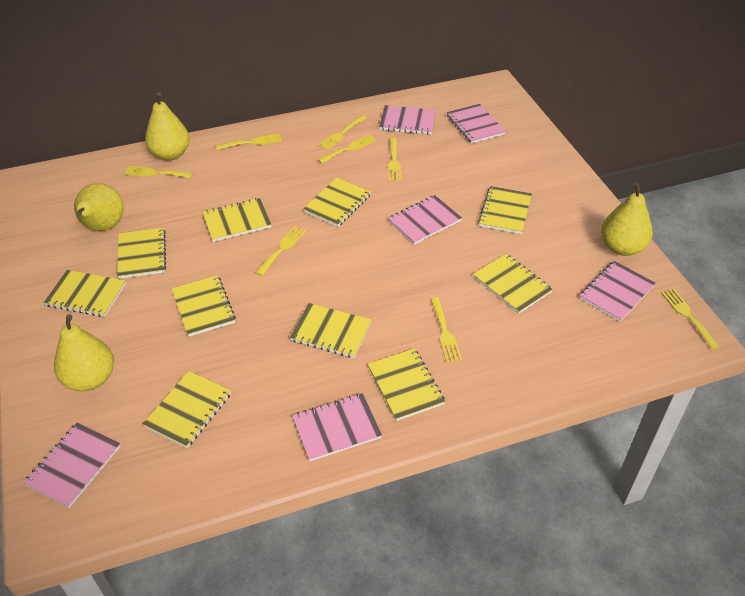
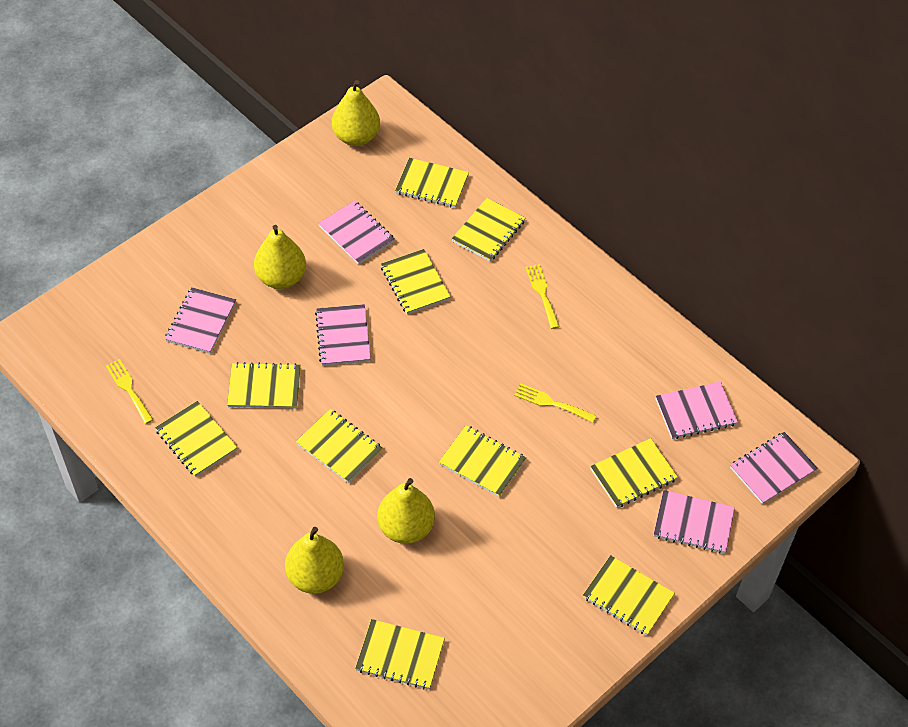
yellow fork: 8 -> 3

